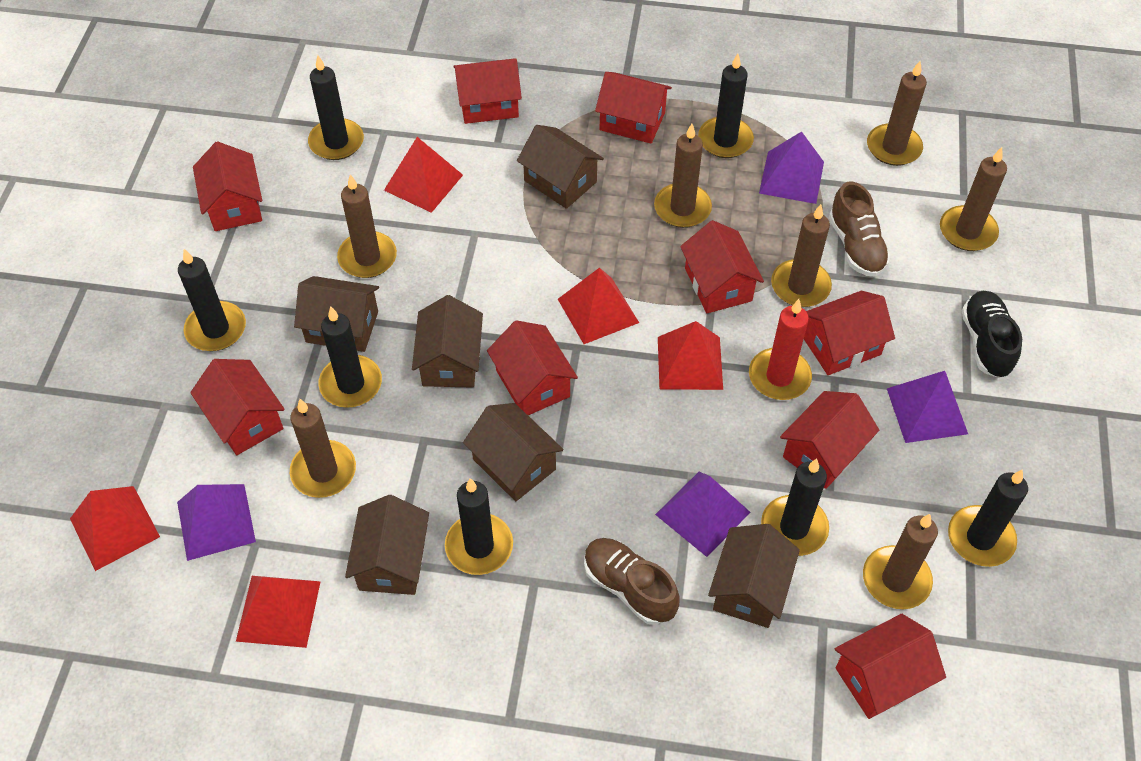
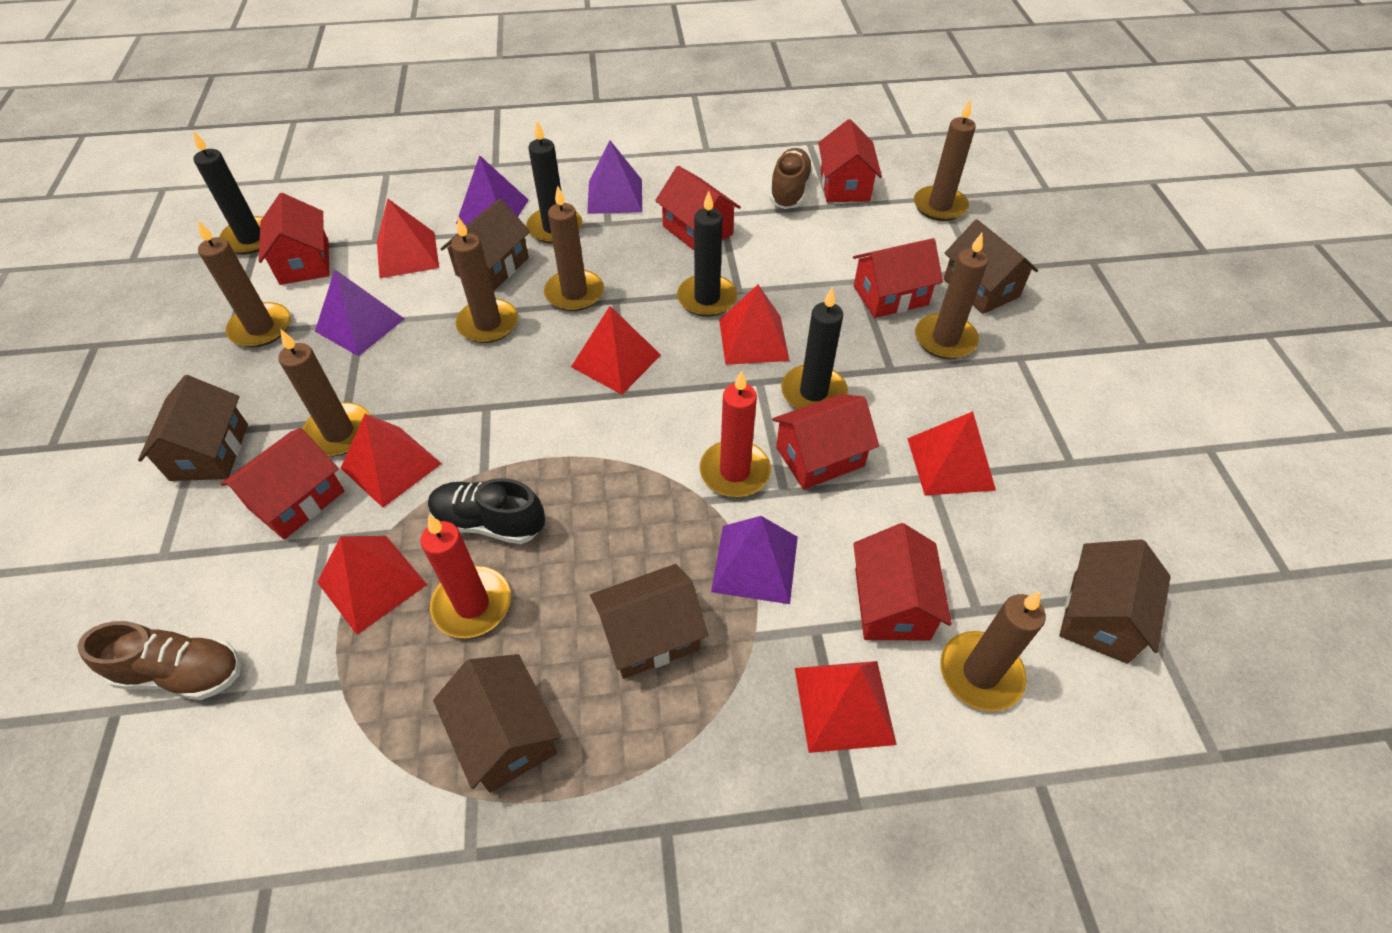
black candle: 7 -> 4
red candle: 1 -> 2
red house: 9 -> 7
red pyramid: 5 -> 7

